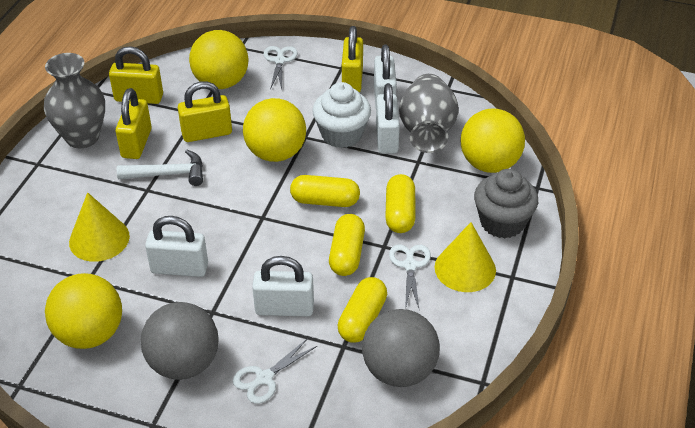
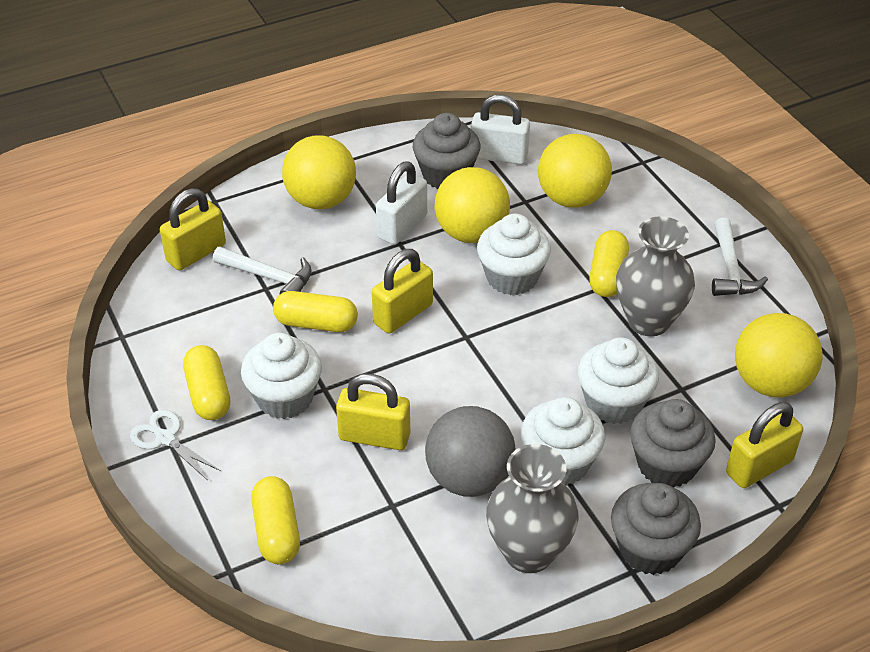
grey ball: 2 -> 1
grey cupcake: 1 -> 3
white cupcake: 1 -> 4
white hammer: 1 -> 2
white padlock: 4 -> 2
white scissors: 3 -> 1
yellow cone: 2 -> 0

